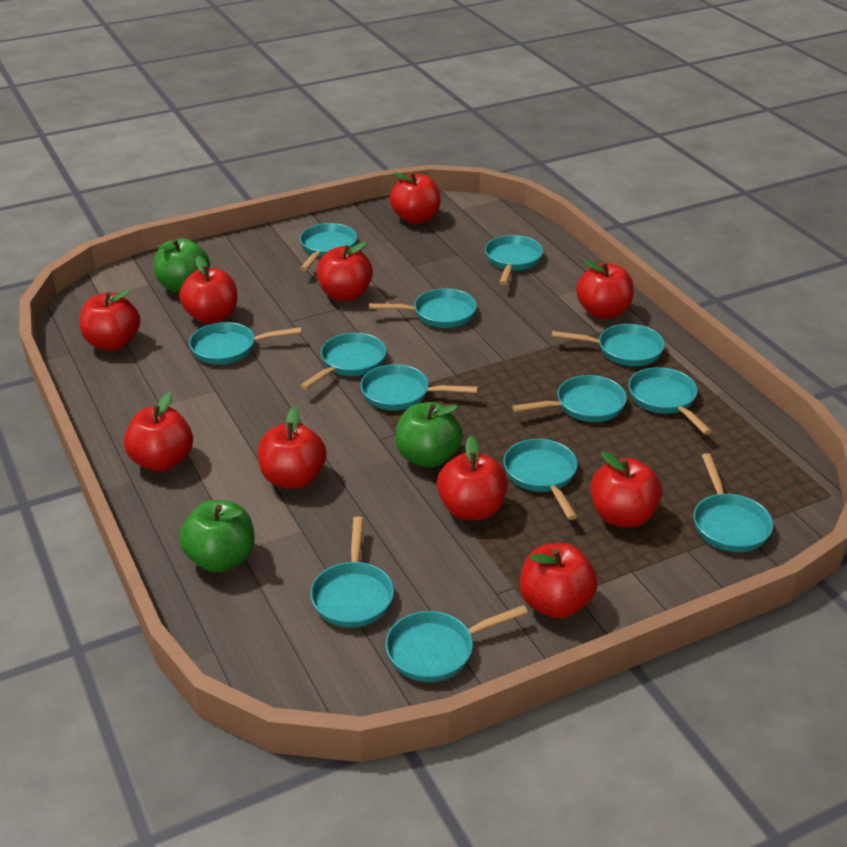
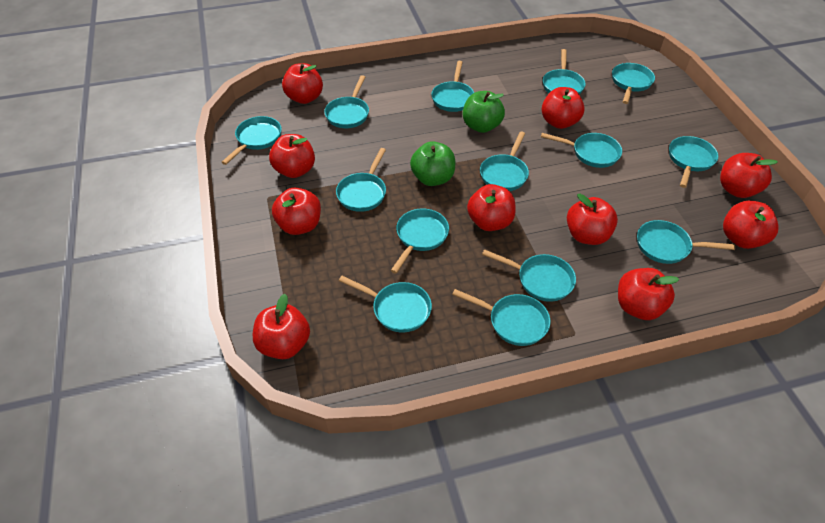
green apple: 3 -> 2
turquoise pan: 13 -> 14

